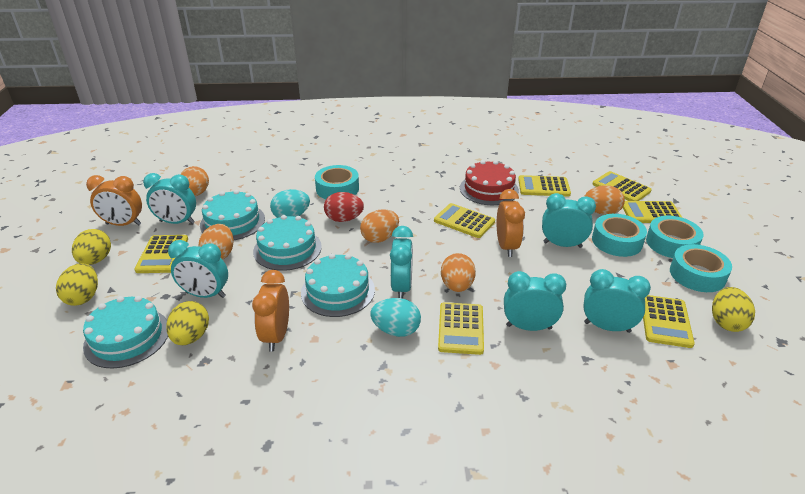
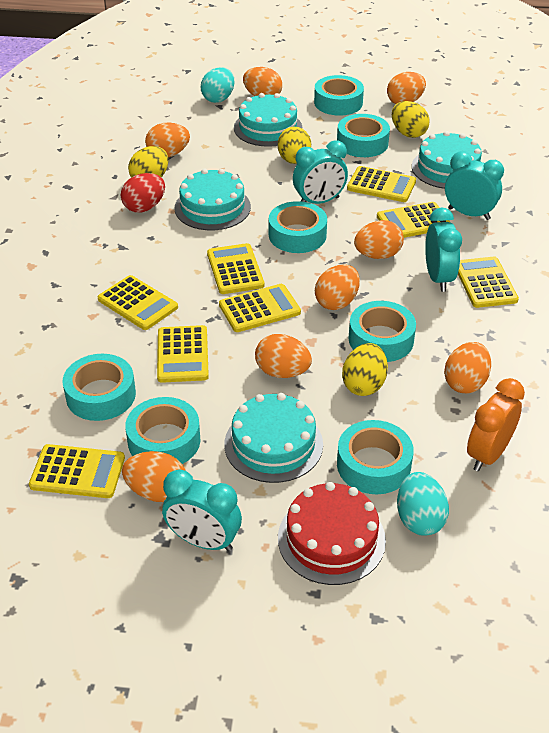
orange clock: 3 -> 1
orange egg: 5 -> 8
turquoise clock: 6 -> 4
turquoise tape: 4 -> 7
yellow calculator: 7 -> 8

